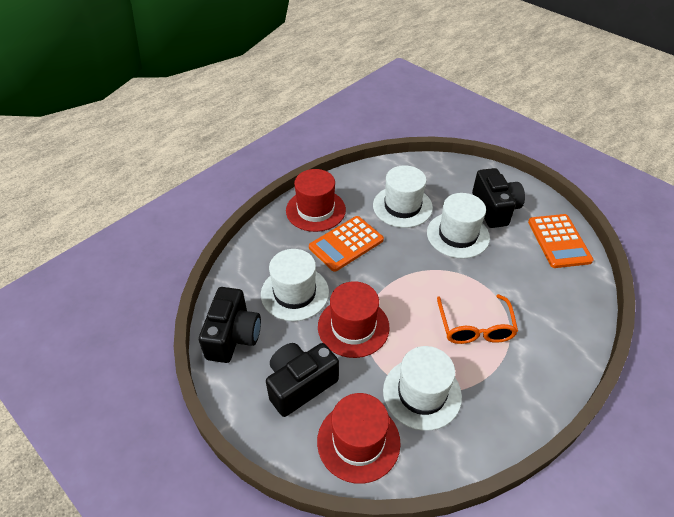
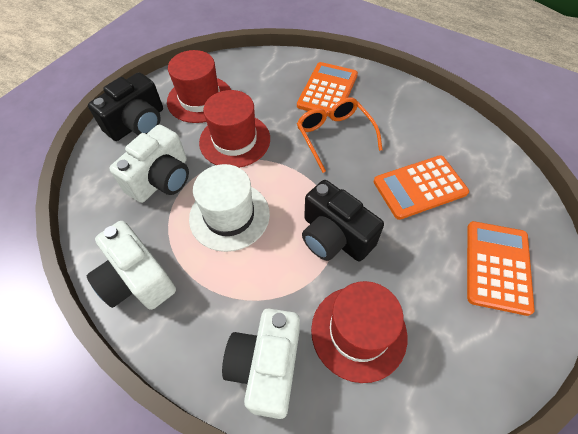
black camera: 3 -> 2
orange calculator: 2 -> 3
white camera: 0 -> 3
white hat: 4 -> 1

